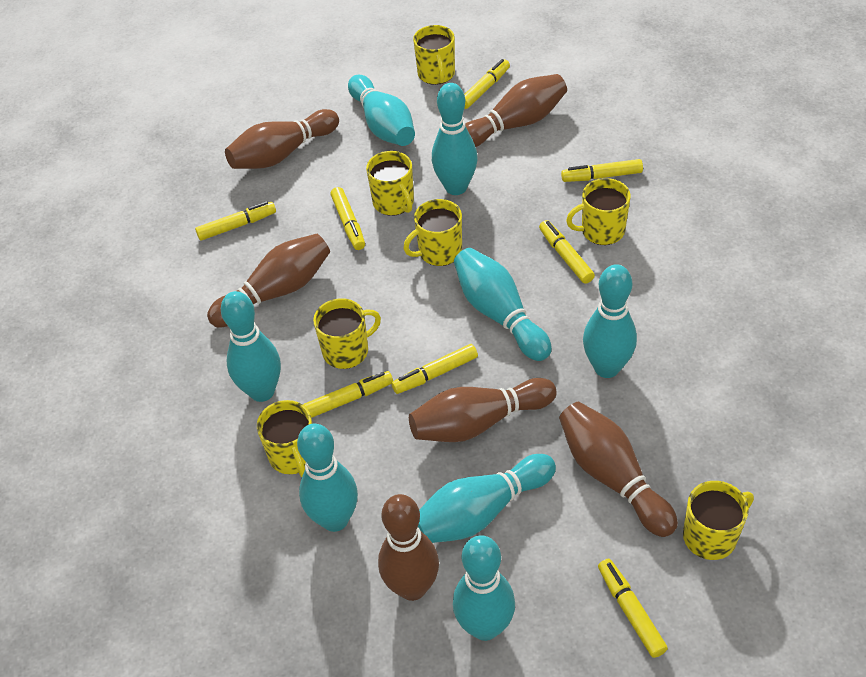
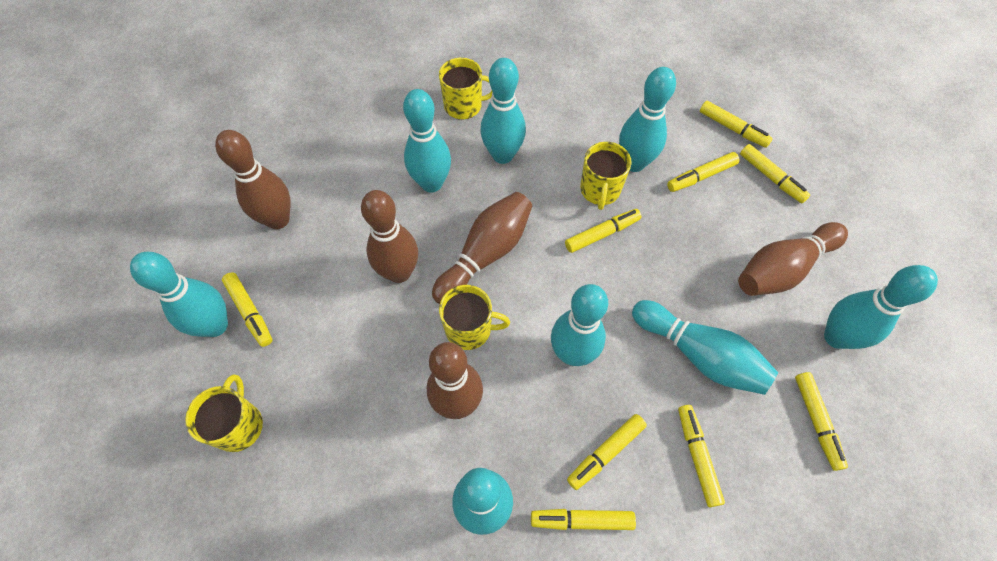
brown bowling pin: 6 -> 5
yellow marker: 8 -> 9
yellow mug: 7 -> 4

